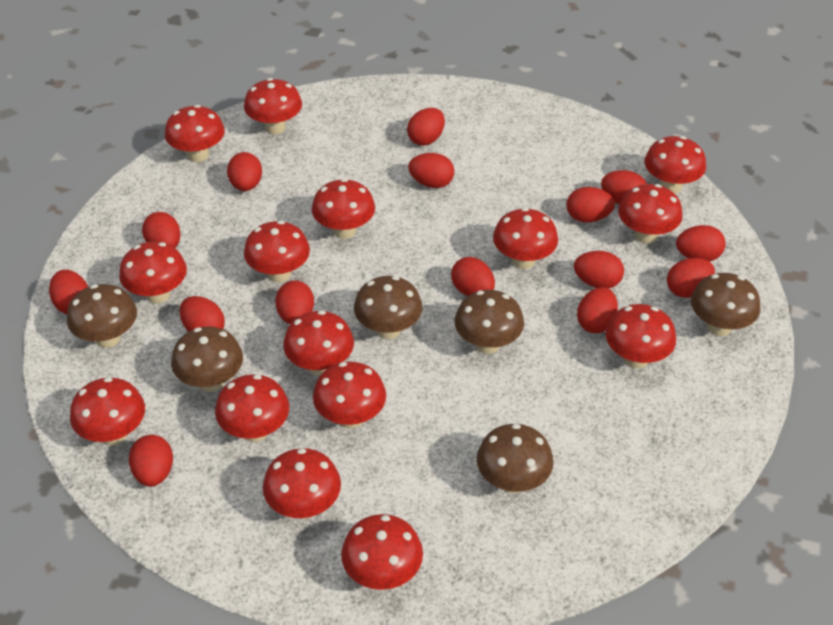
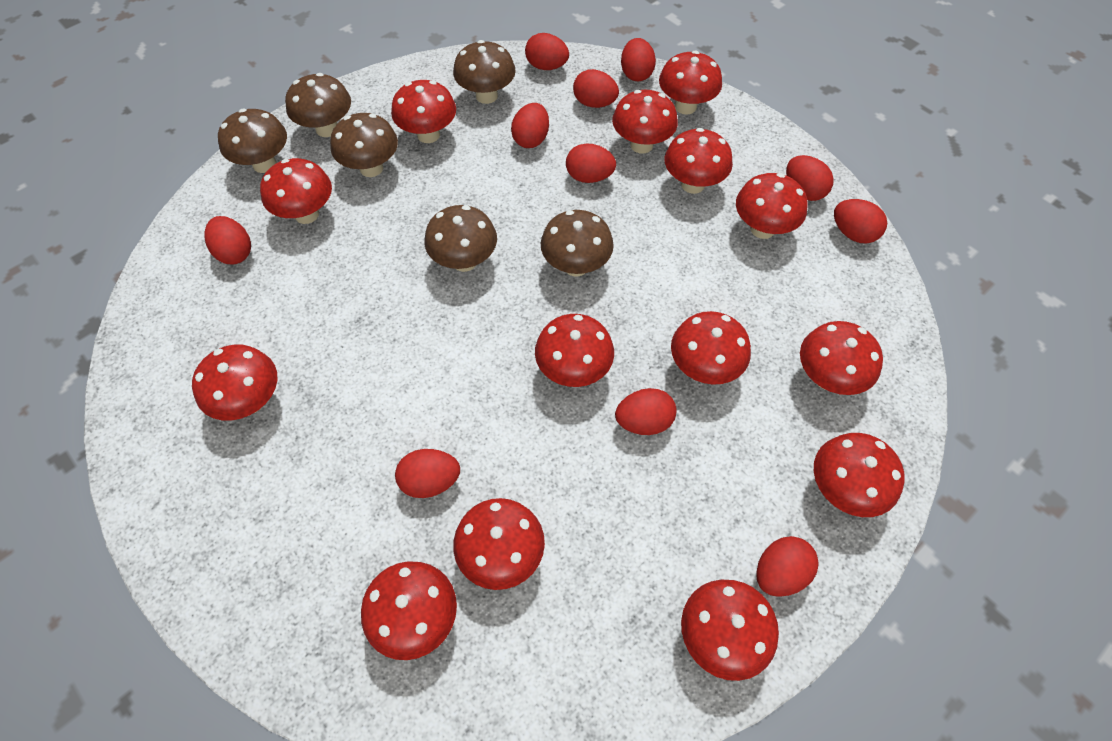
red egg: 15 -> 11
red mushroom: 15 -> 14

